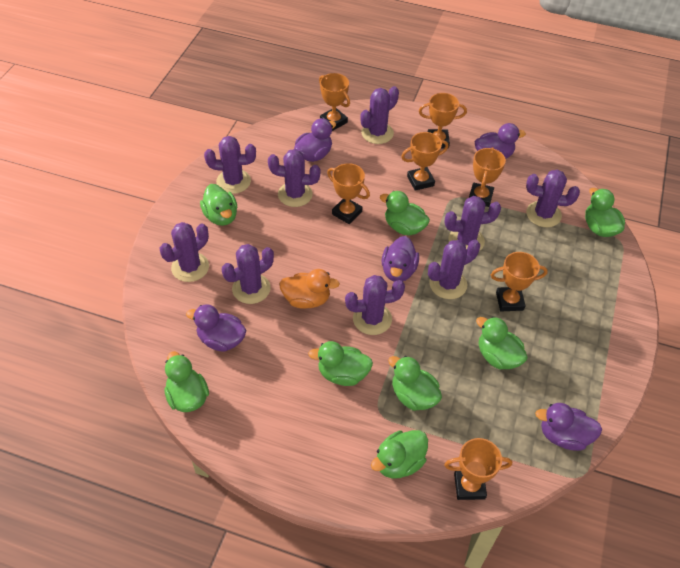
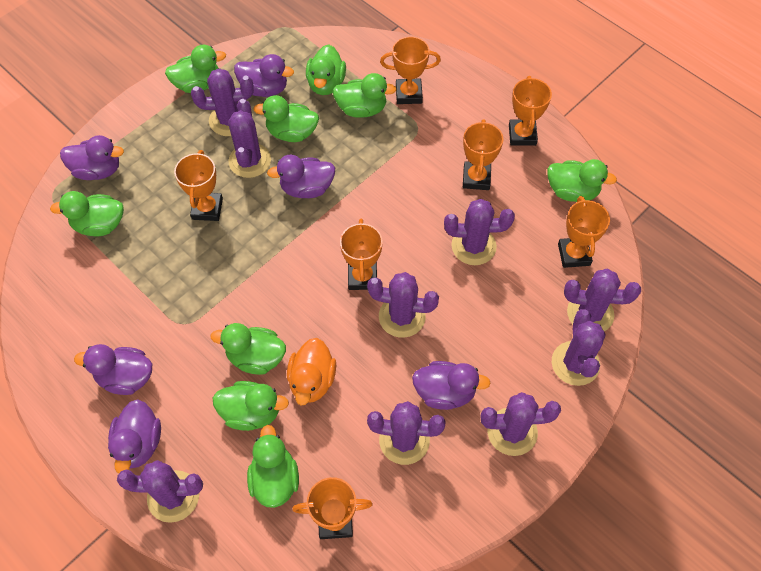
green duck: 8 -> 9
purple duck: 5 -> 6

